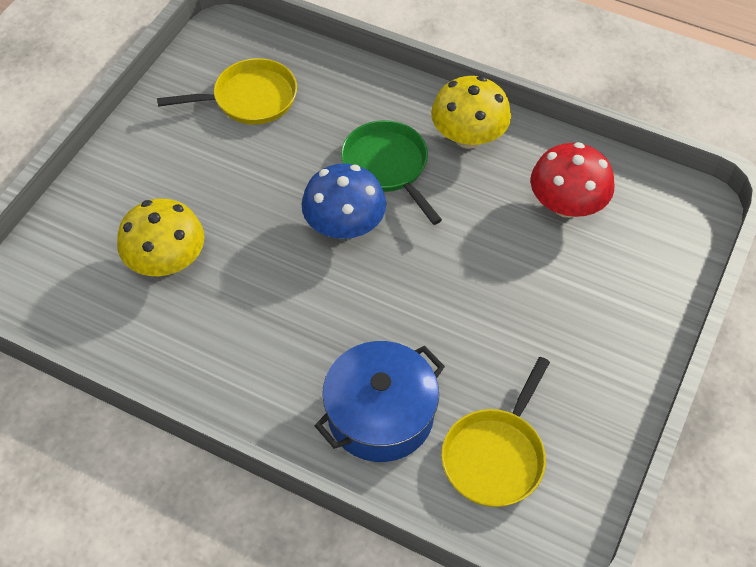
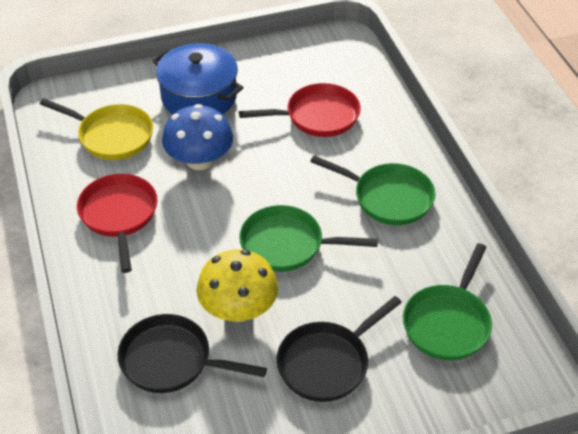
black pan: 0 -> 2
green pan: 1 -> 3
red mushroom: 1 -> 0
red pan: 0 -> 2
yellow mushroom: 2 -> 1
yellow pan: 2 -> 1

